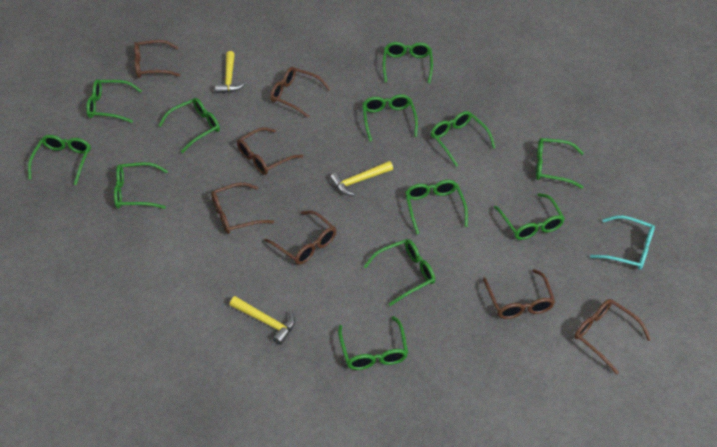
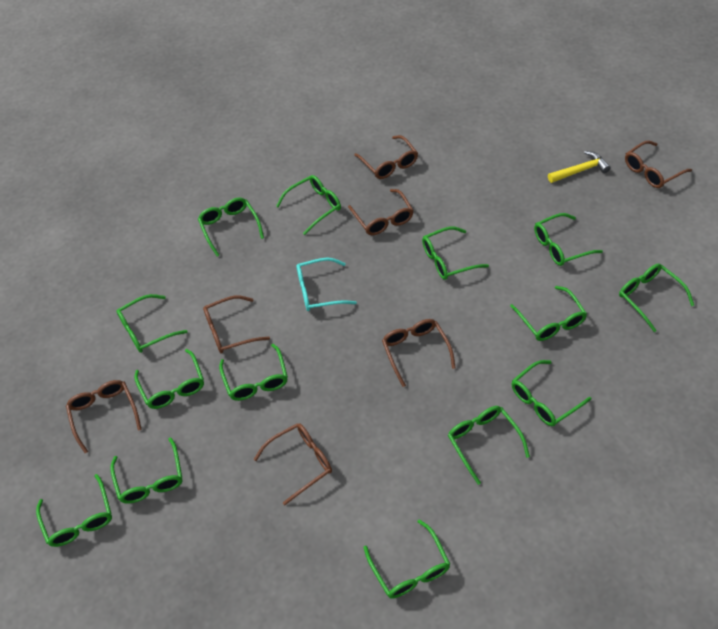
green glasses: 12 -> 14
yellow hammer: 3 -> 1

